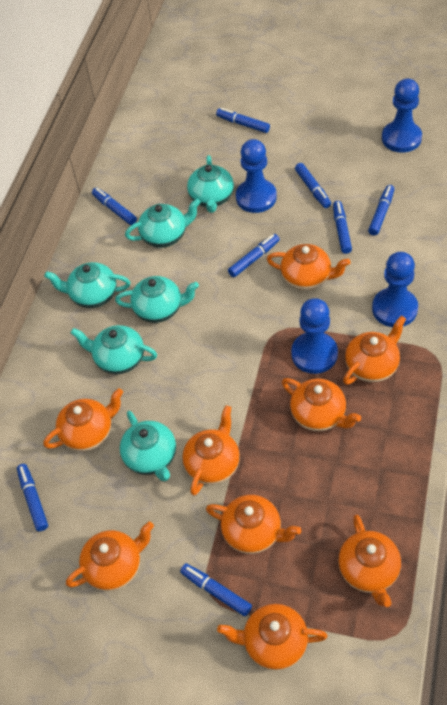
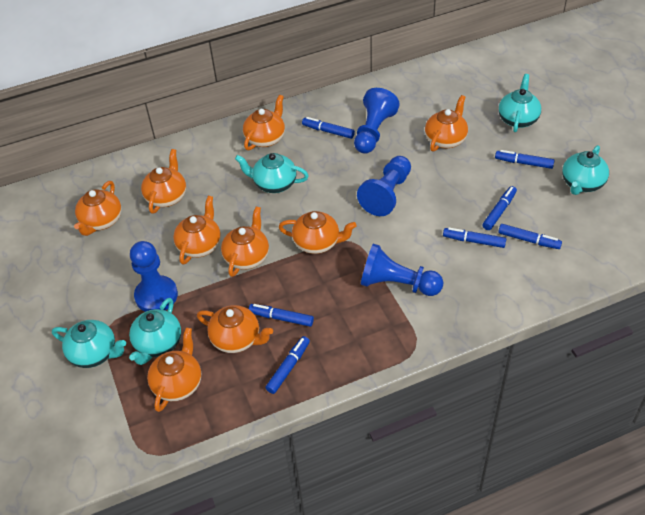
blue marker: 8 -> 7
turquoise teapot: 6 -> 5

